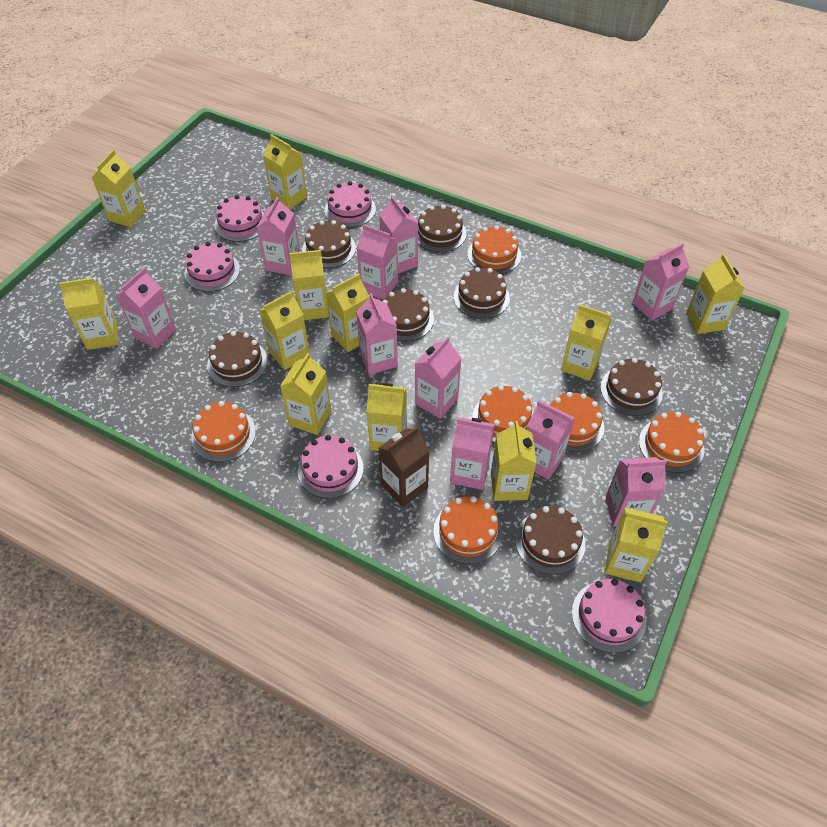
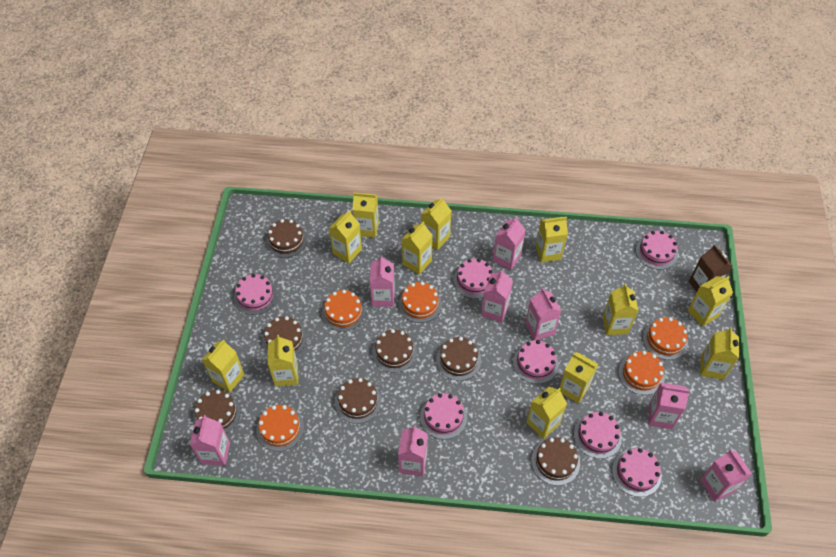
orange cake: 6 -> 5
pink cake: 5 -> 7
pink carton: 10 -> 8

